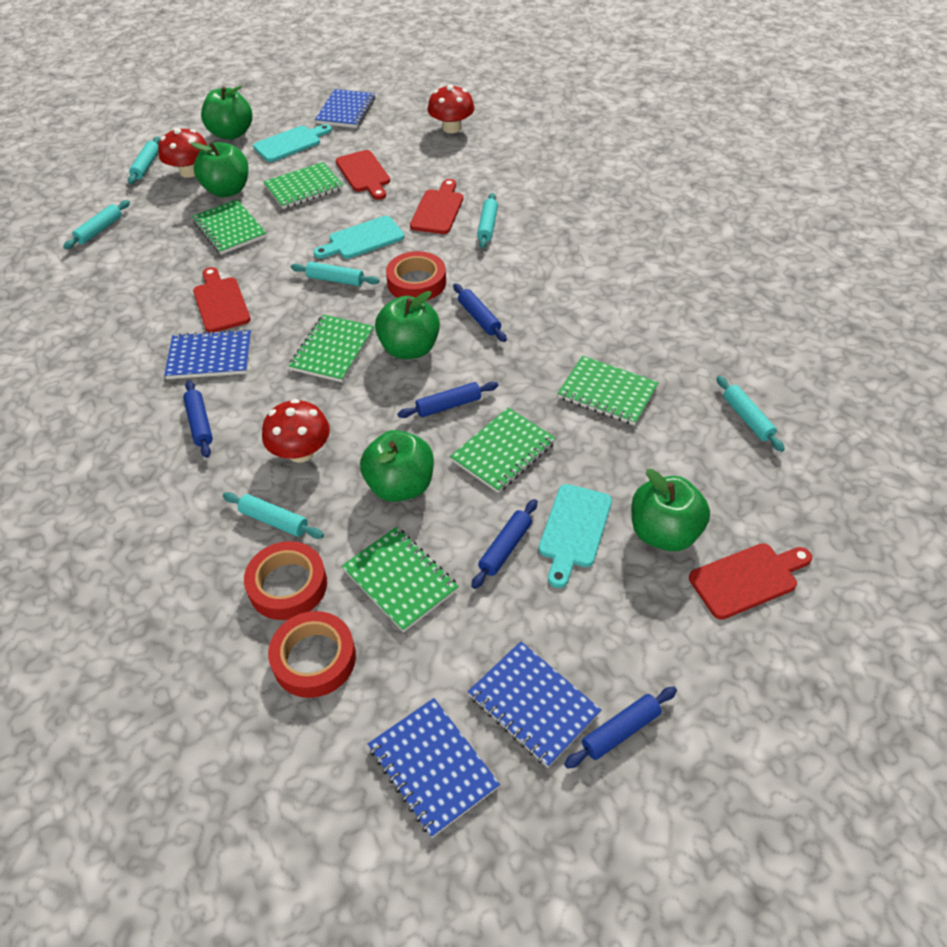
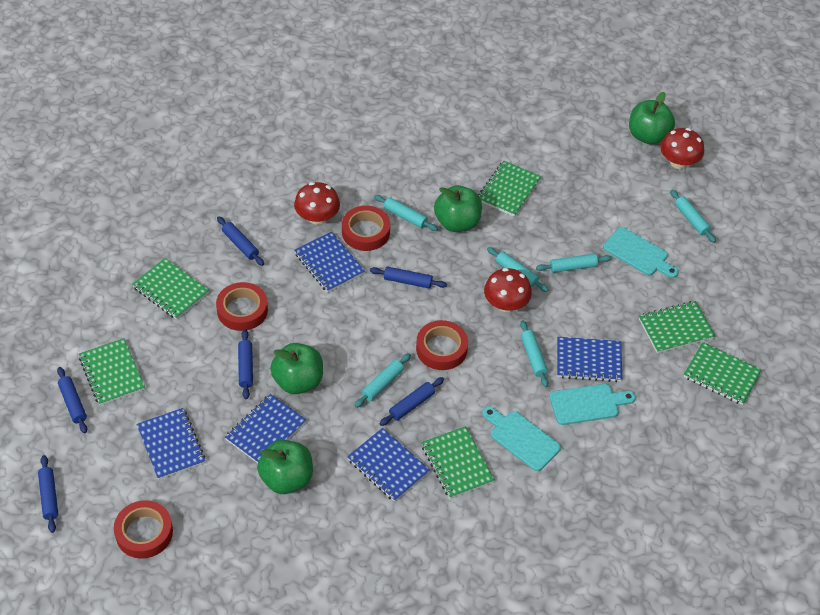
blue notebook: 4 -> 5
blue rolling pin: 5 -> 6
green apple: 5 -> 4
red cutting board: 4 -> 0
red tape: 3 -> 4

